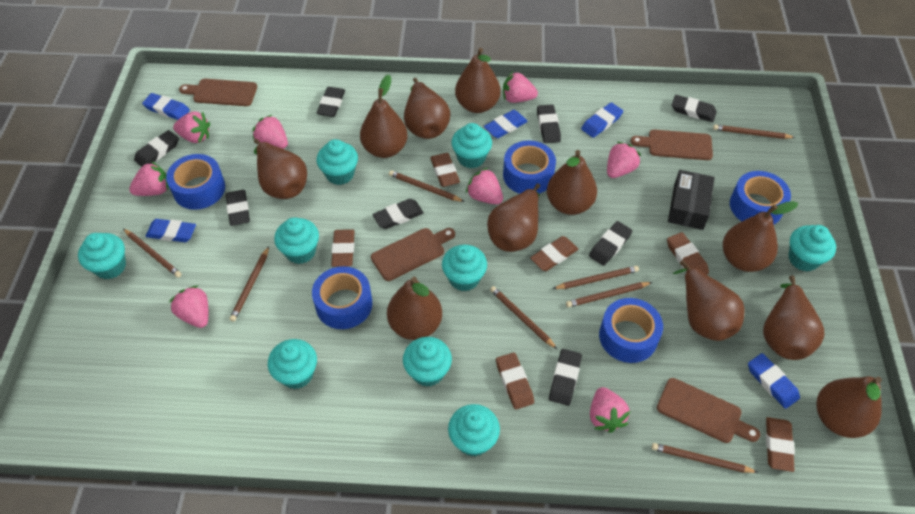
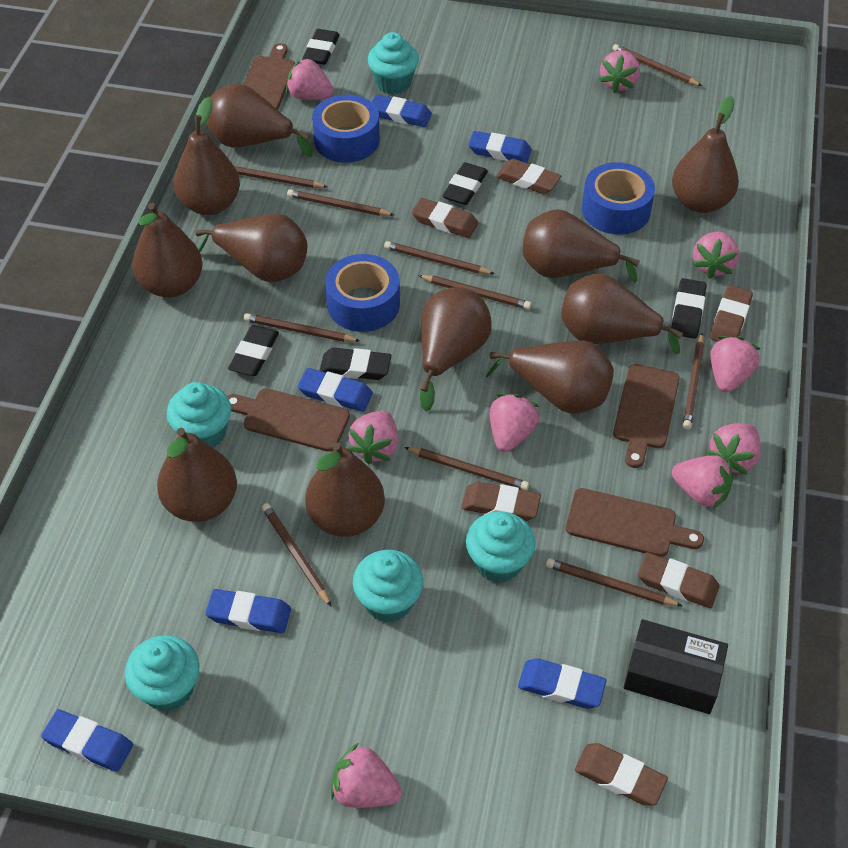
black eraser: 8 -> 5
blue eraser: 5 -> 6
blue tape: 5 -> 3
brown pencil: 8 -> 10
pink strawberry: 8 -> 9
turquoise cupcake: 9 -> 5

